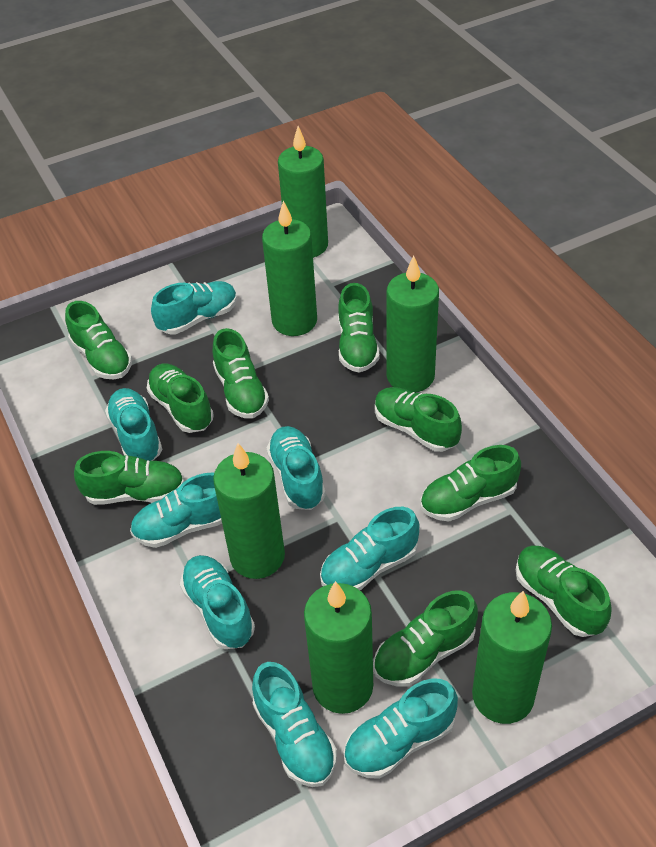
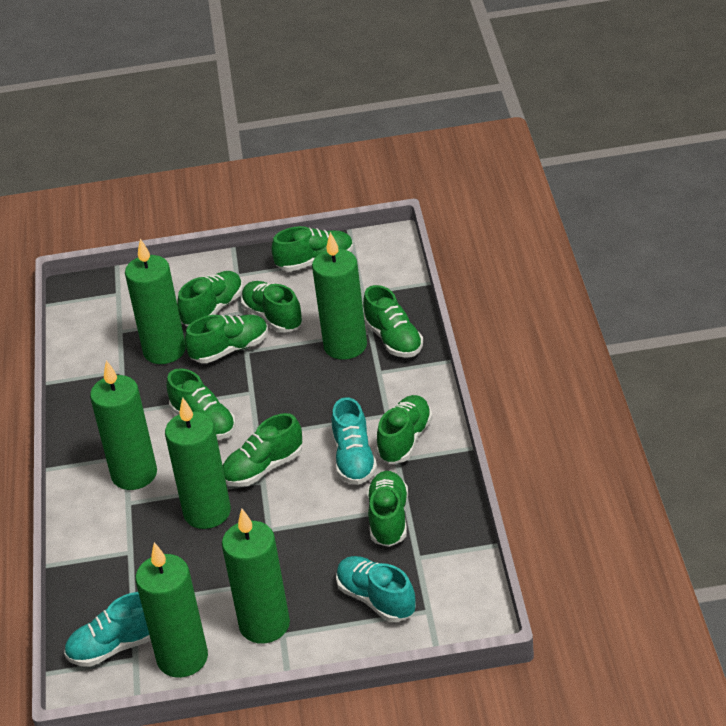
turquoise shoe: 8 -> 3

